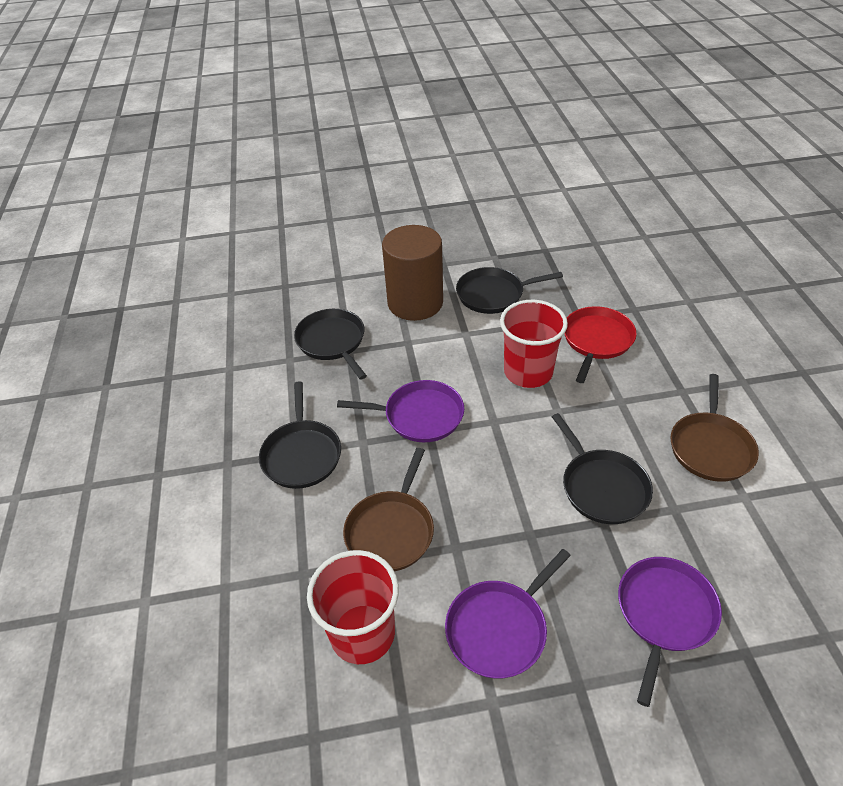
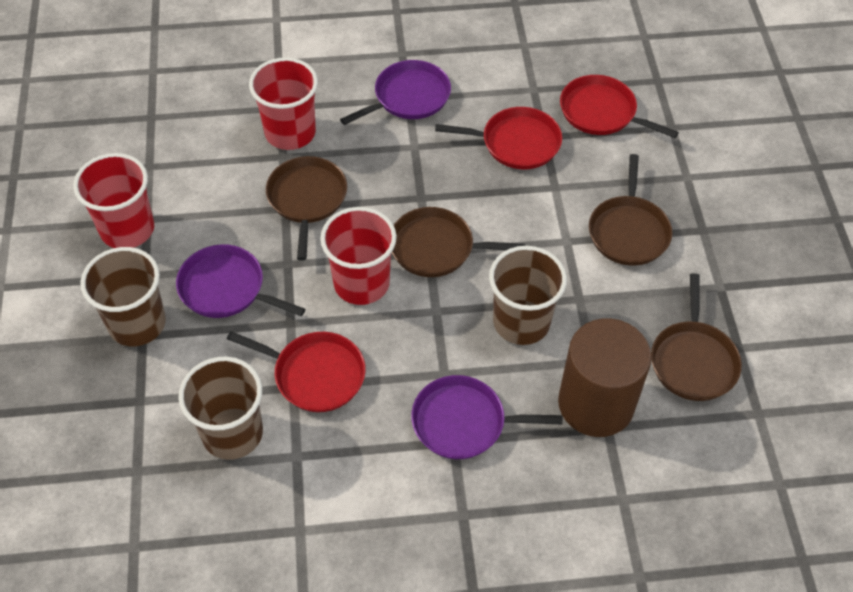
black pan: 4 -> 0
brown cup: 0 -> 3
brown pan: 2 -> 4
red cup: 2 -> 3
red pan: 1 -> 3

